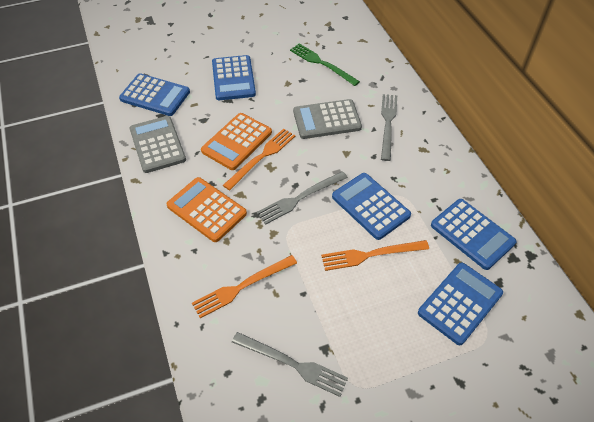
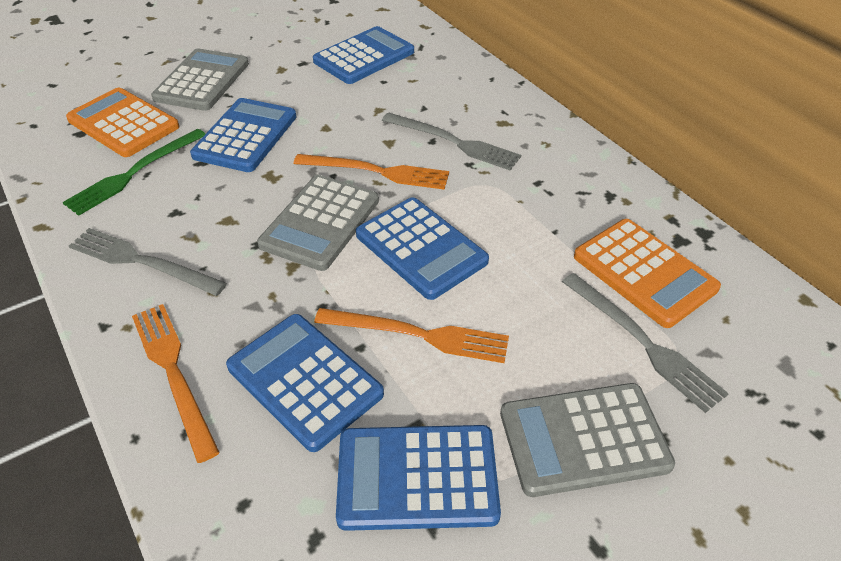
grey calculator: 2 -> 3

